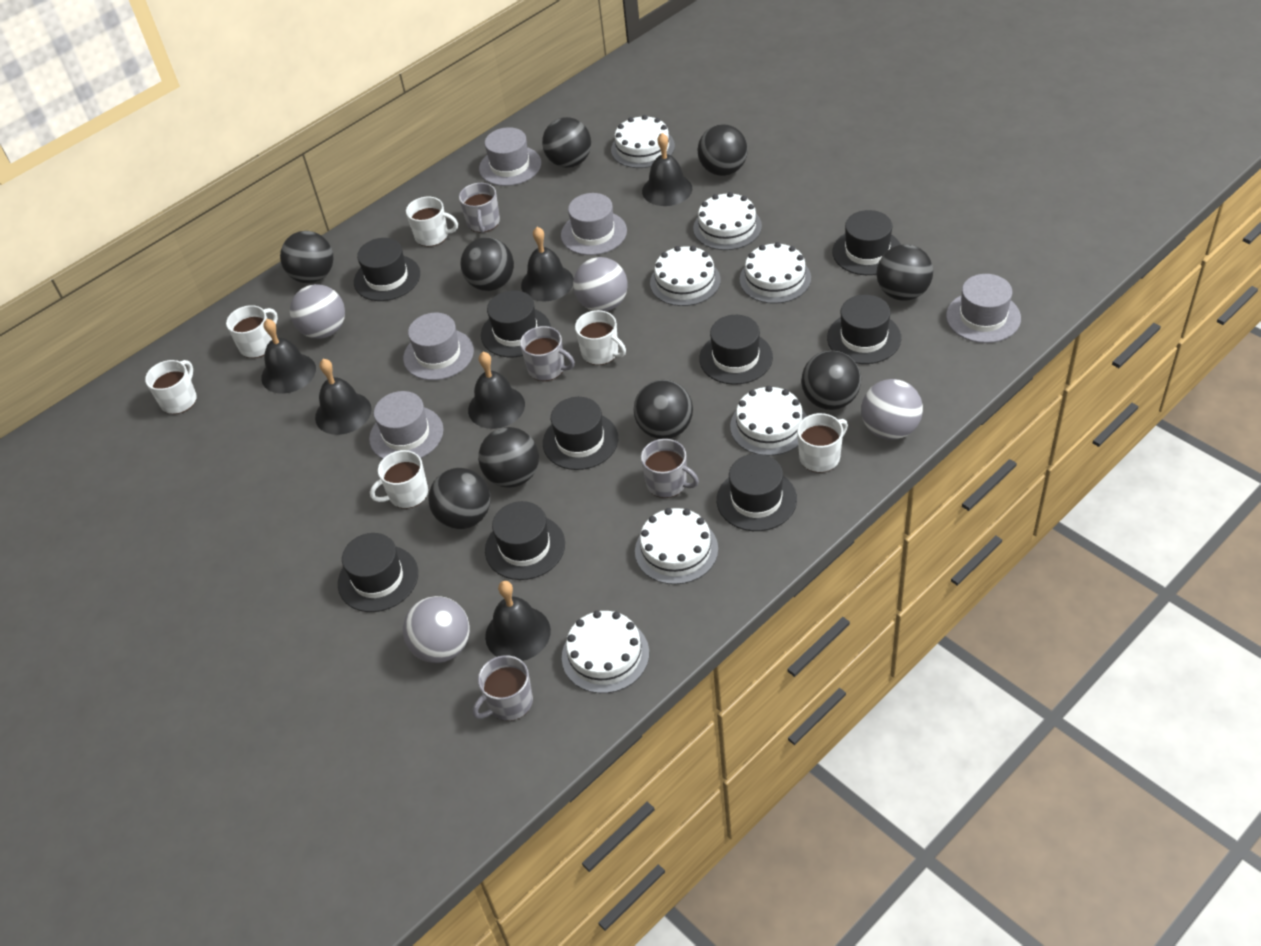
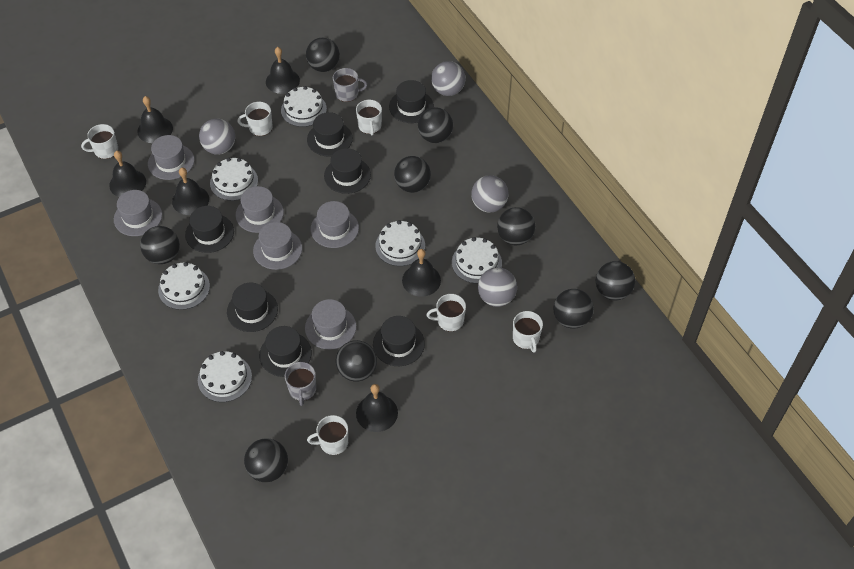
black hat: 9 -> 7
grey hat: 5 -> 6
grey mug: 4 -> 2
white cake: 7 -> 6

